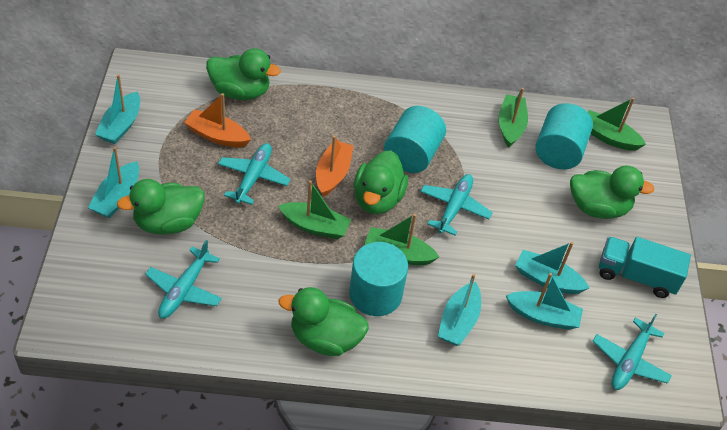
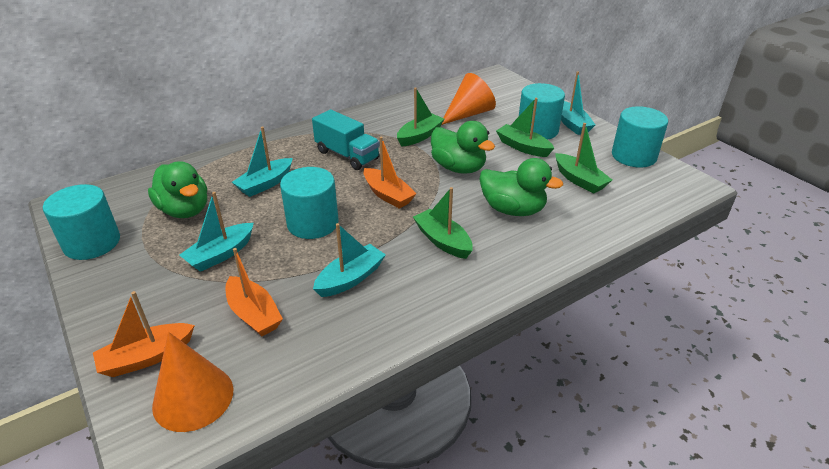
green duck: 5 -> 3
orange boat: 2 -> 3
orange cone: 0 -> 2
turquoise boat: 5 -> 4
turquoise cylinder: 3 -> 4
turquoise plane: 4 -> 0

